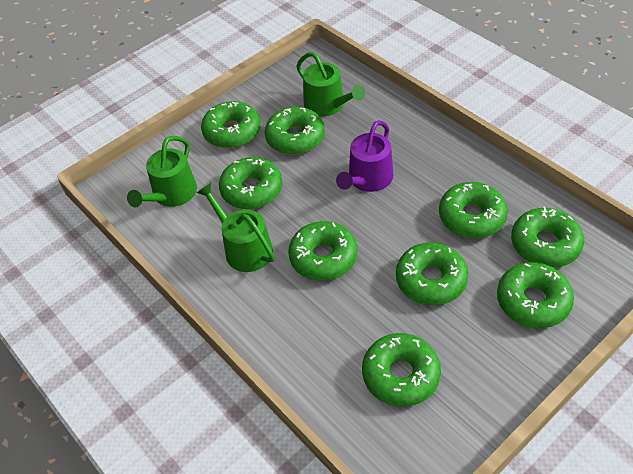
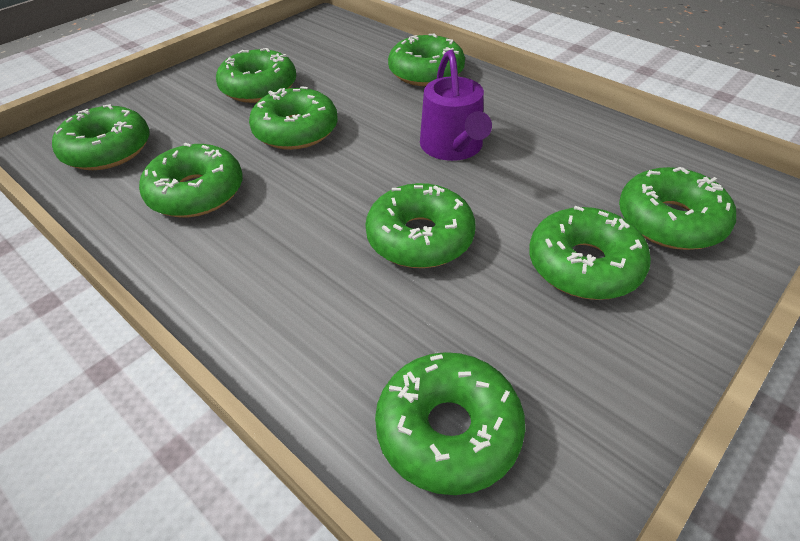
green watering can: 3 -> 0

